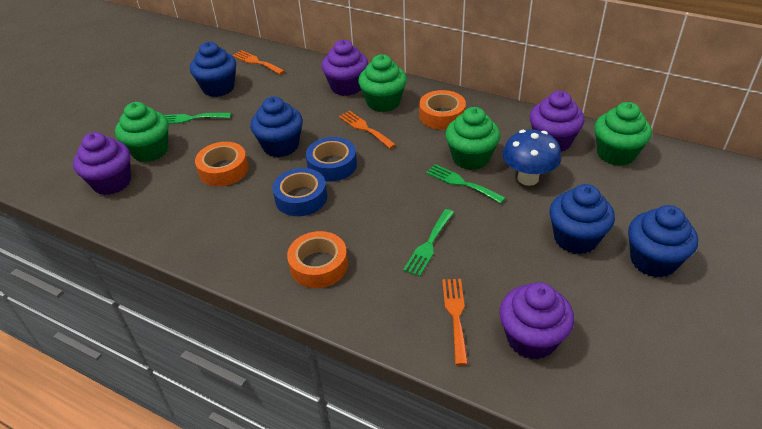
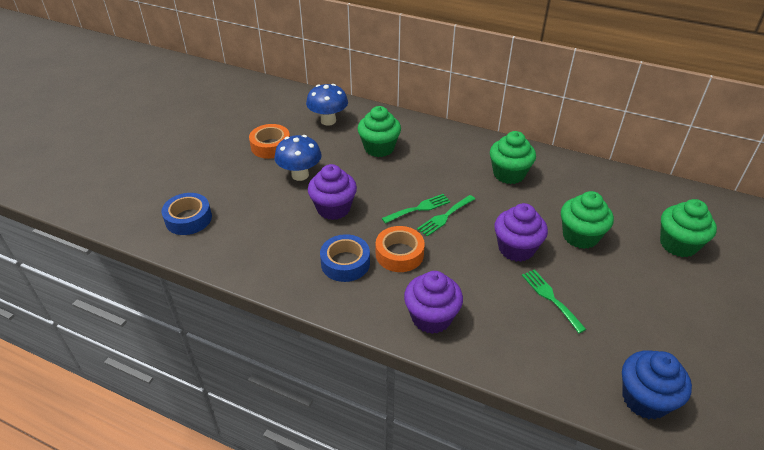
blue cupcake: 4 -> 1
blue mushroom: 1 -> 2
orange fork: 3 -> 0
orange tape: 3 -> 2
purple cupcake: 4 -> 3

